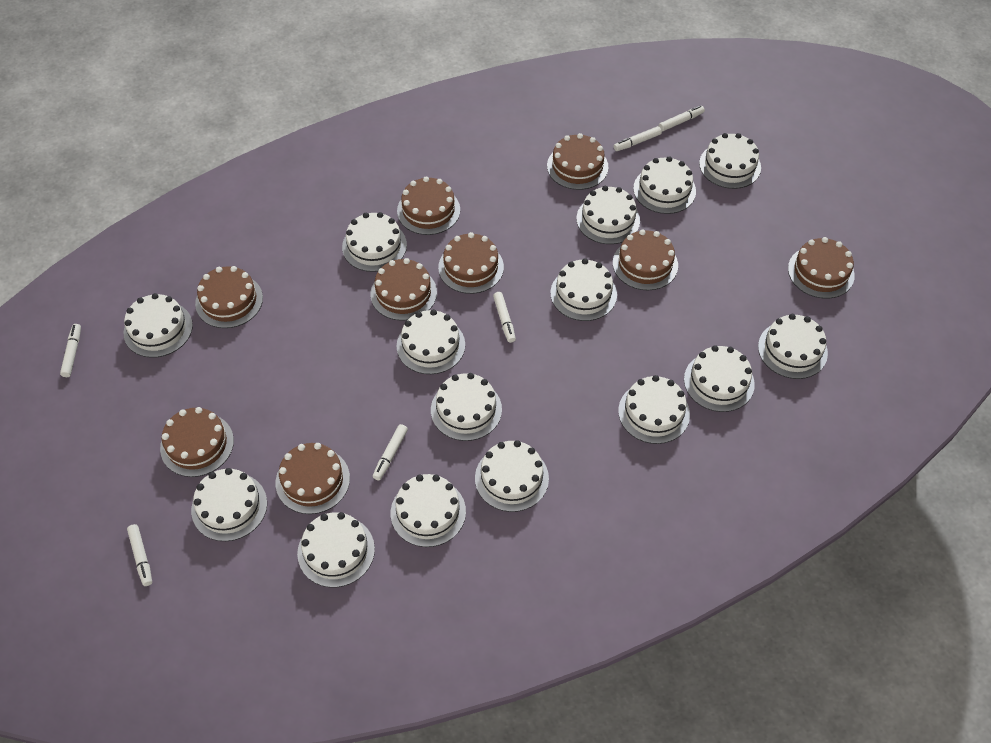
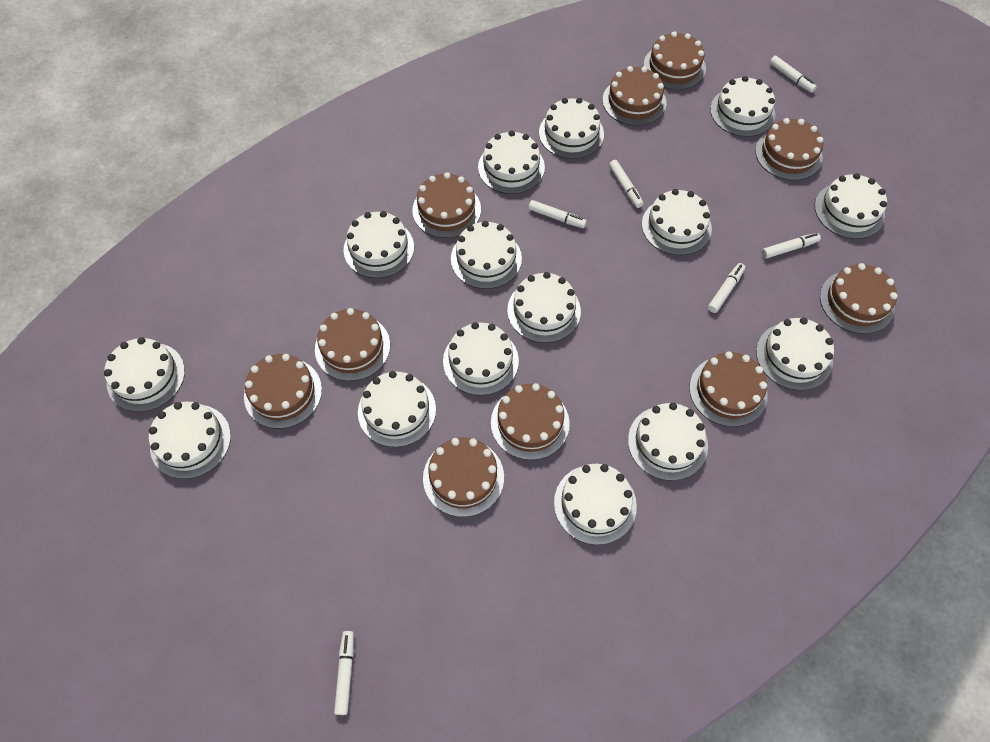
brown cake: 9 -> 10

